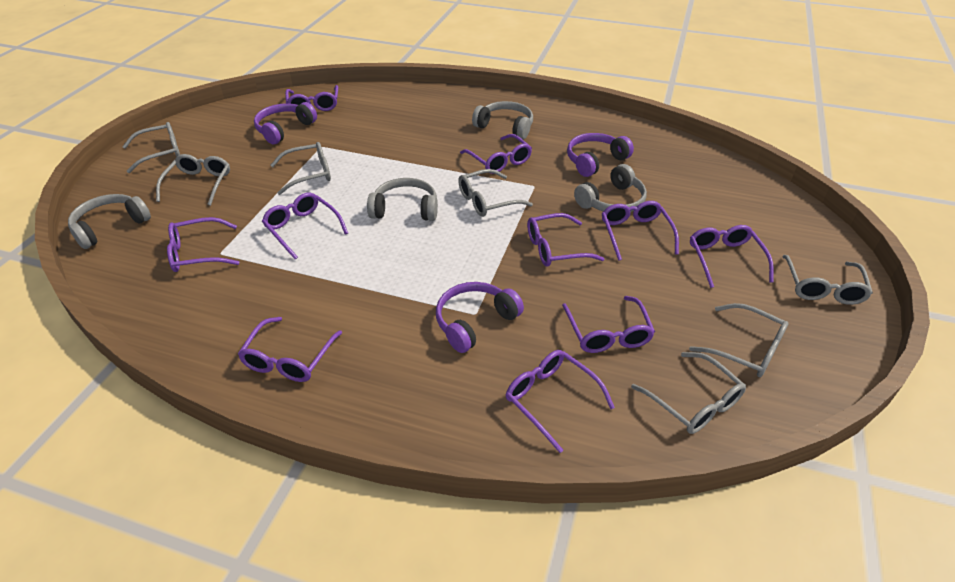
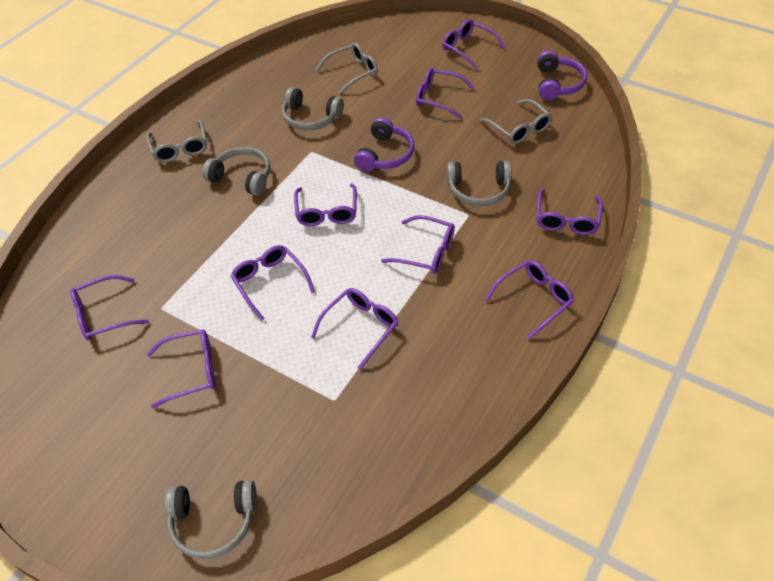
grey glasses: 7 -> 3
purple headphones: 3 -> 2

